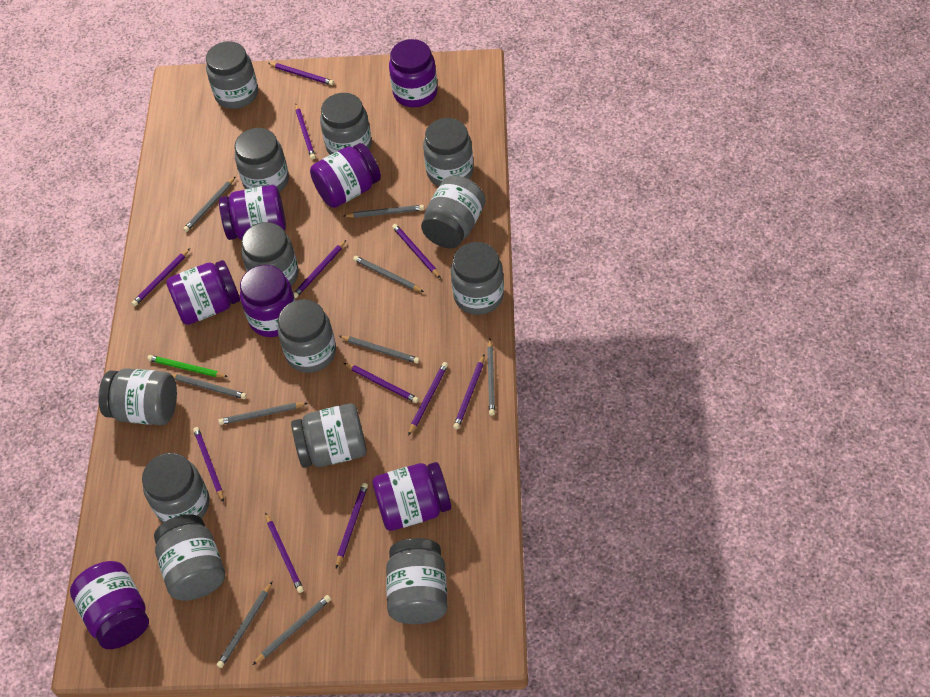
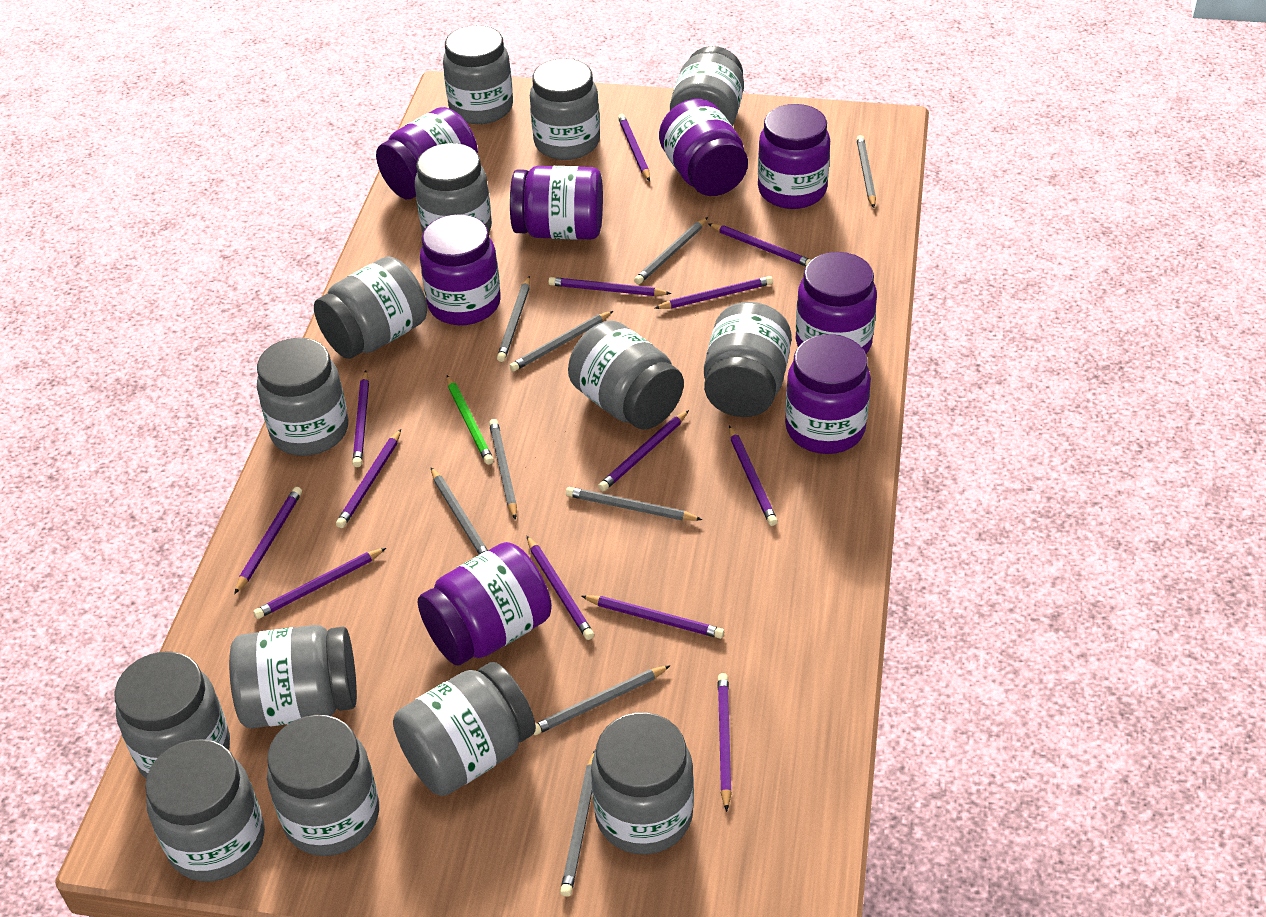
grey jar: 13 -> 14
purple jar: 7 -> 8
purple pencil: 11 -> 13

